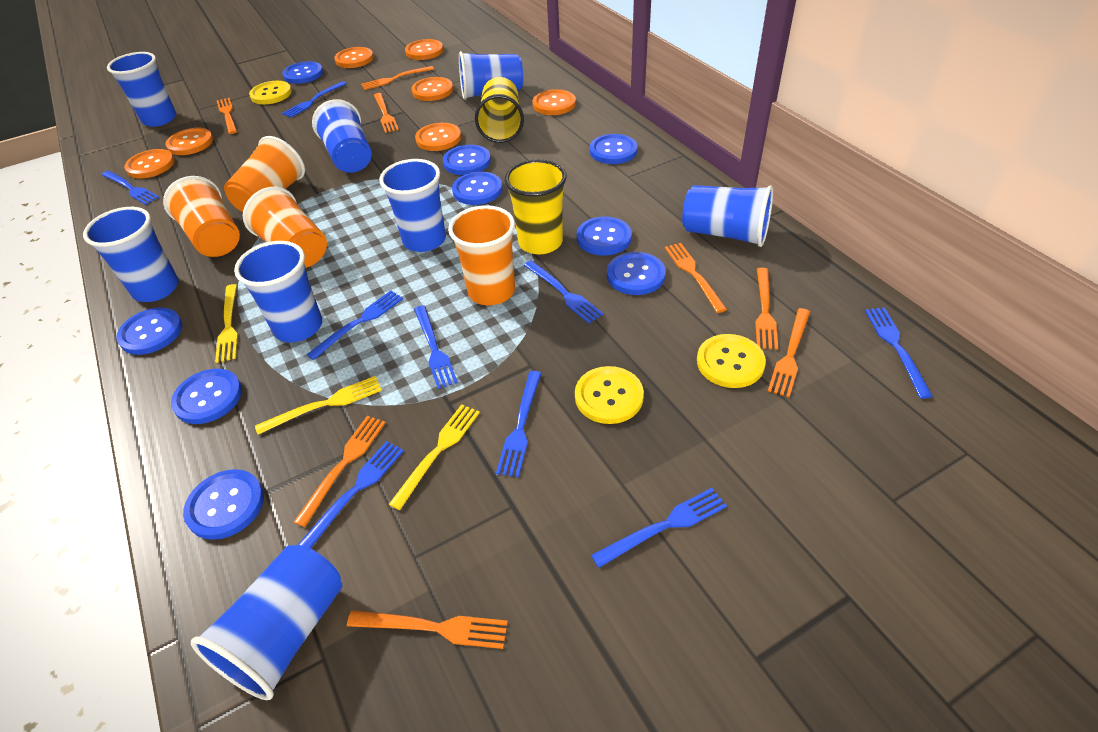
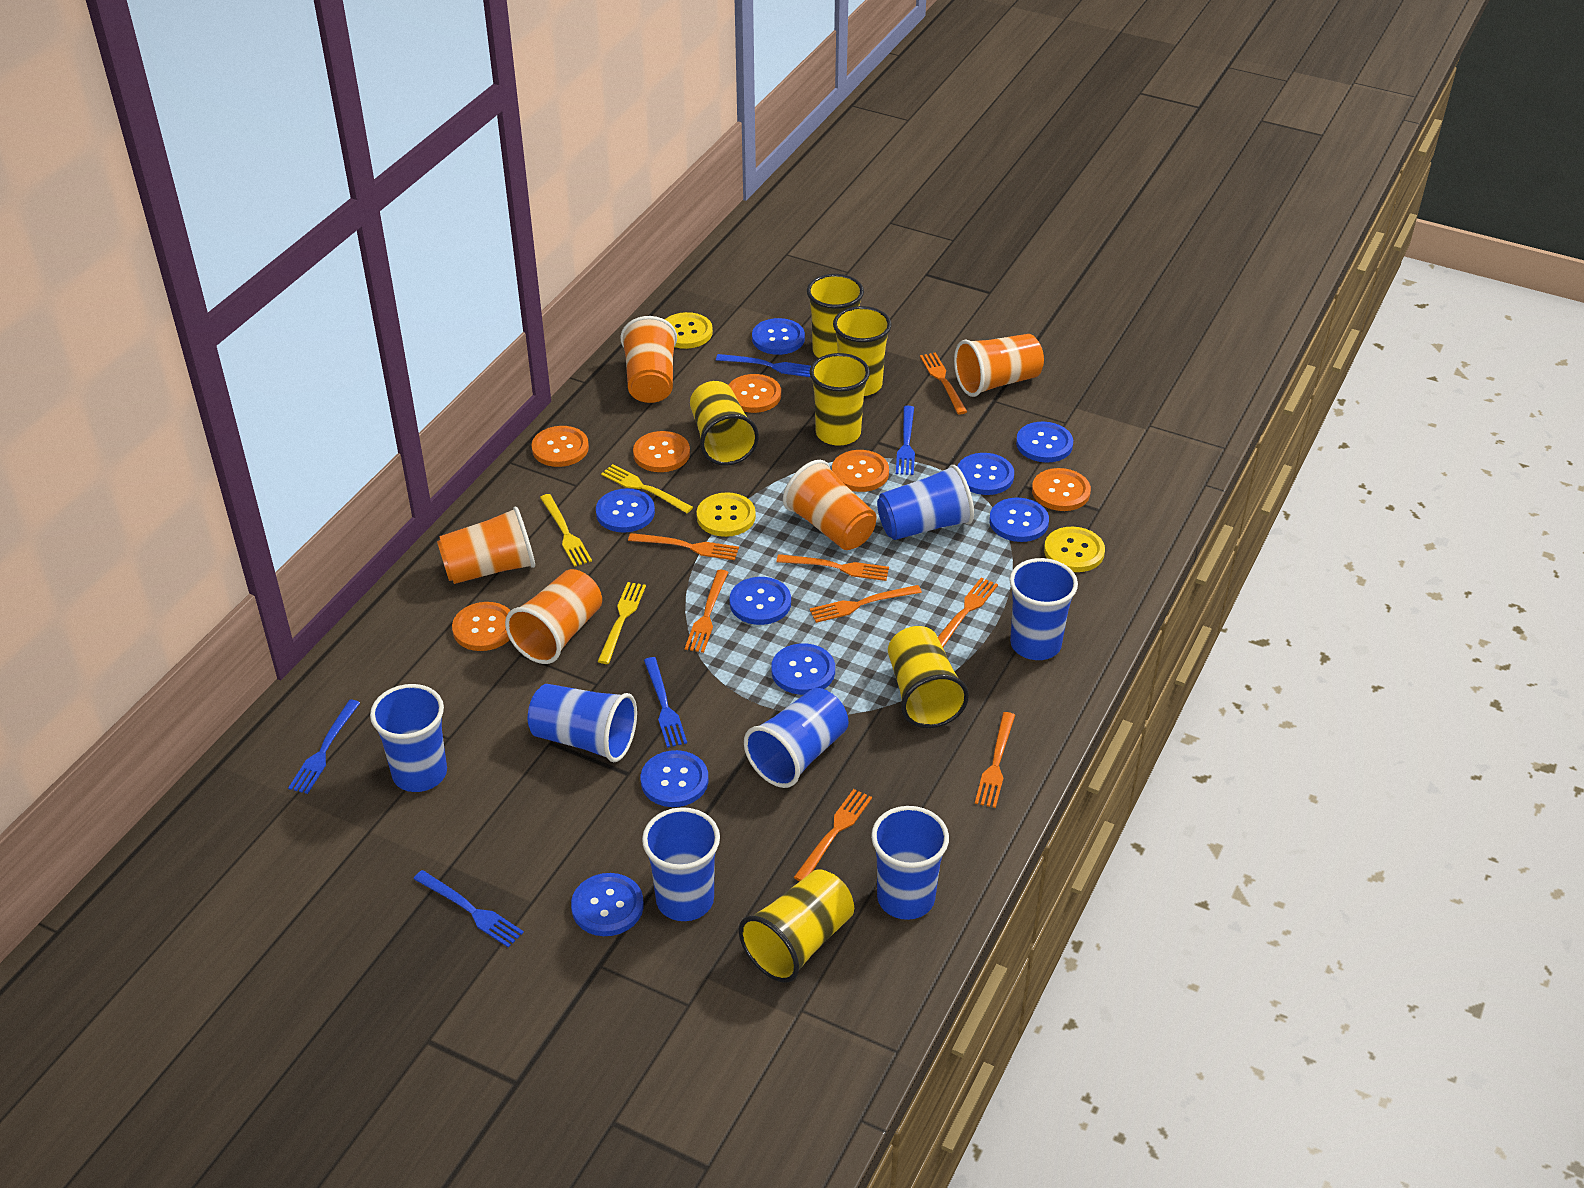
blue cup: 8 -> 7
blue fork: 9 -> 5
orange button: 7 -> 6
orange cup: 4 -> 5
yellow cup: 2 -> 6

